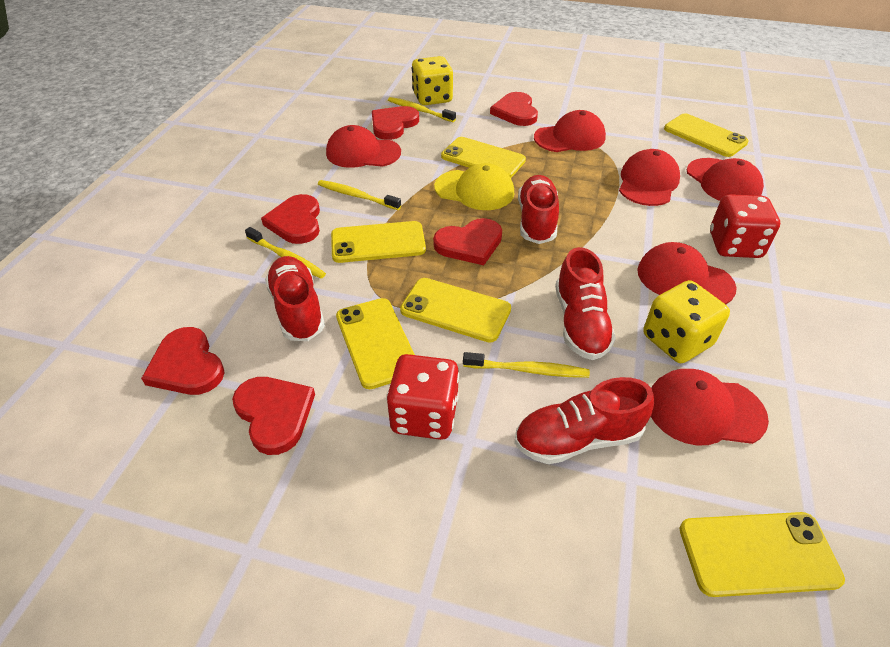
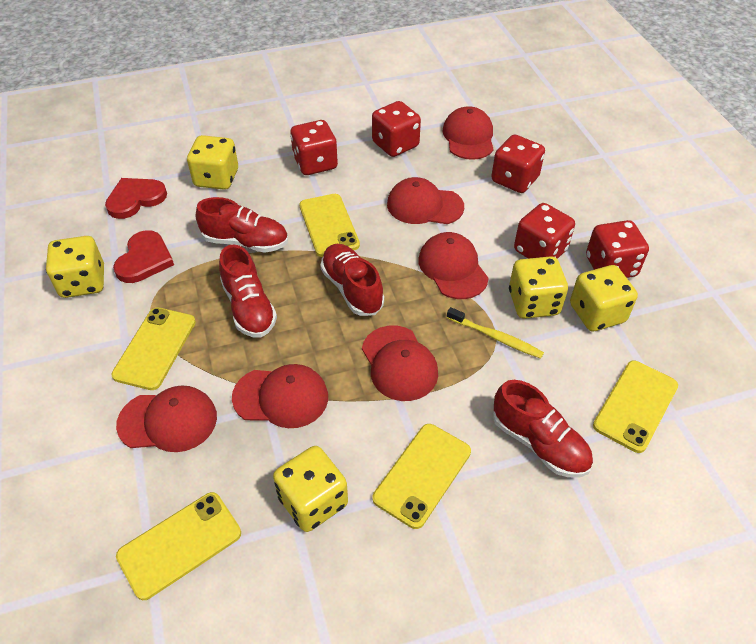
red dice: 2 -> 5
red heart: 6 -> 2
yellow cap: 1 -> 0
yellow dice: 2 -> 5
yellow phone: 6 -> 5
yellow toothbrush: 4 -> 1

